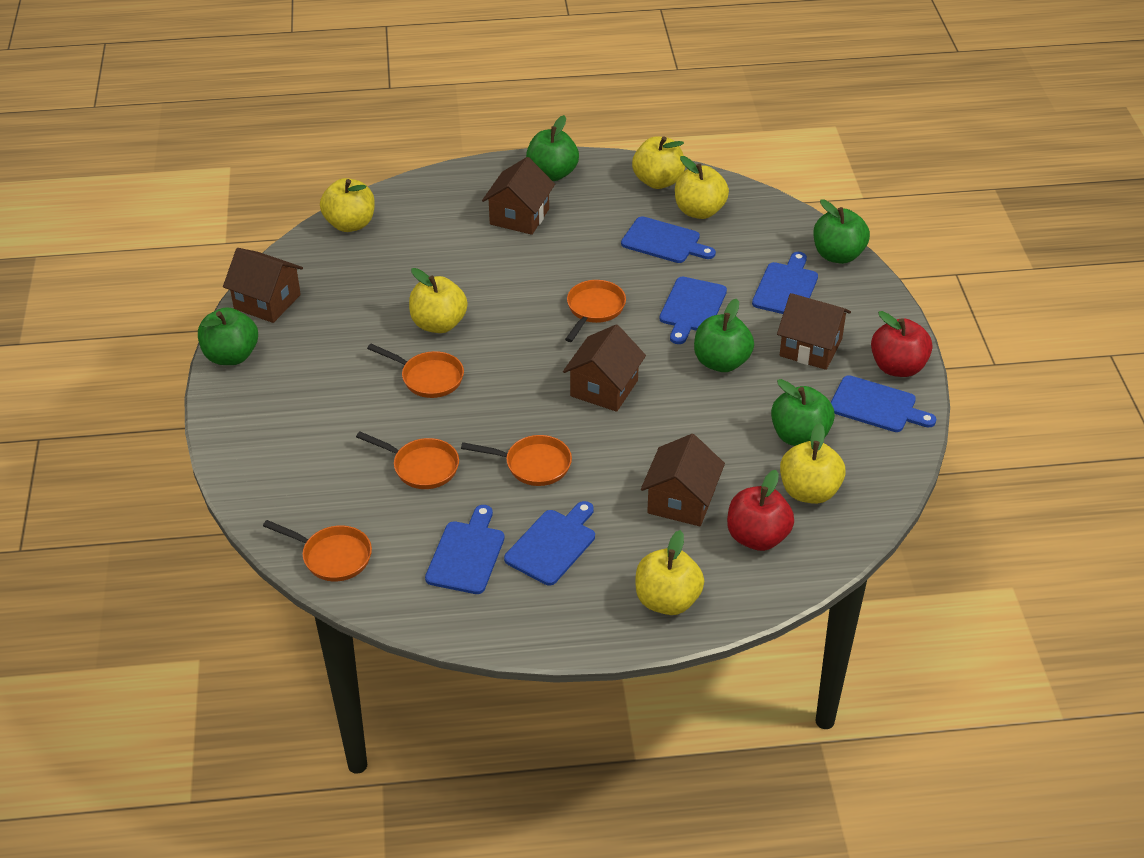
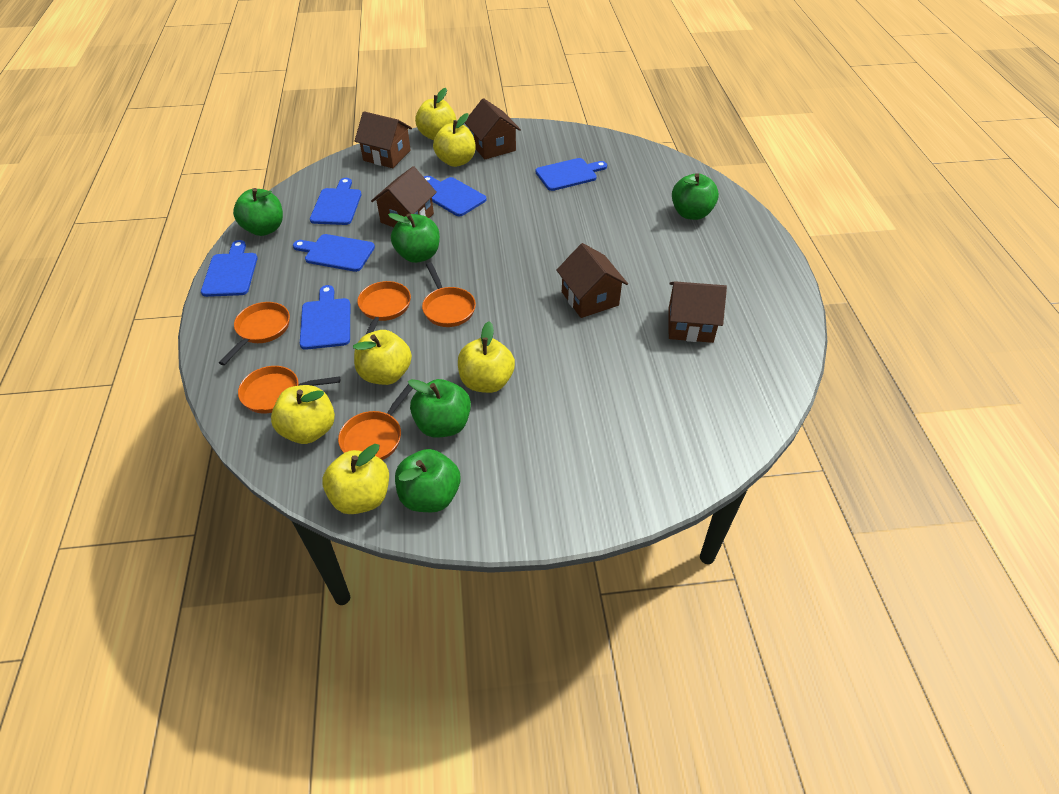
red apple: 2 -> 0

